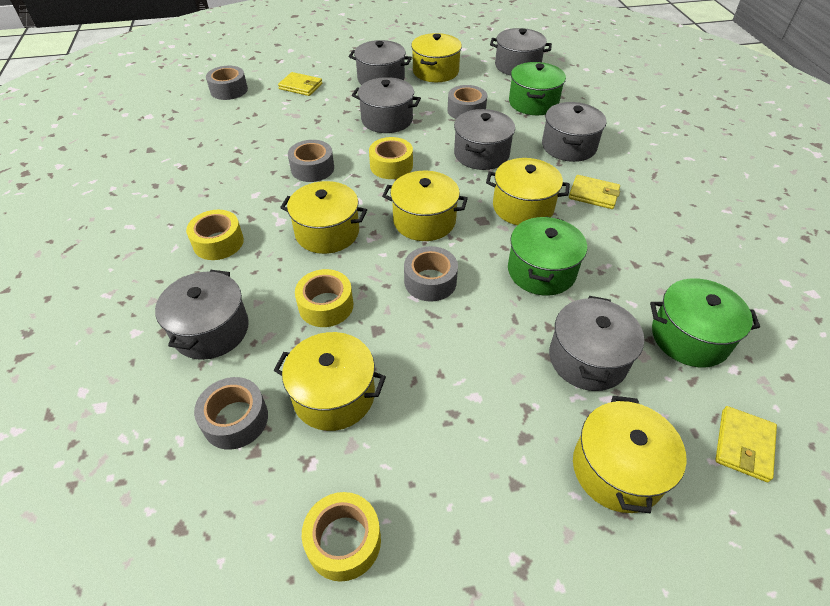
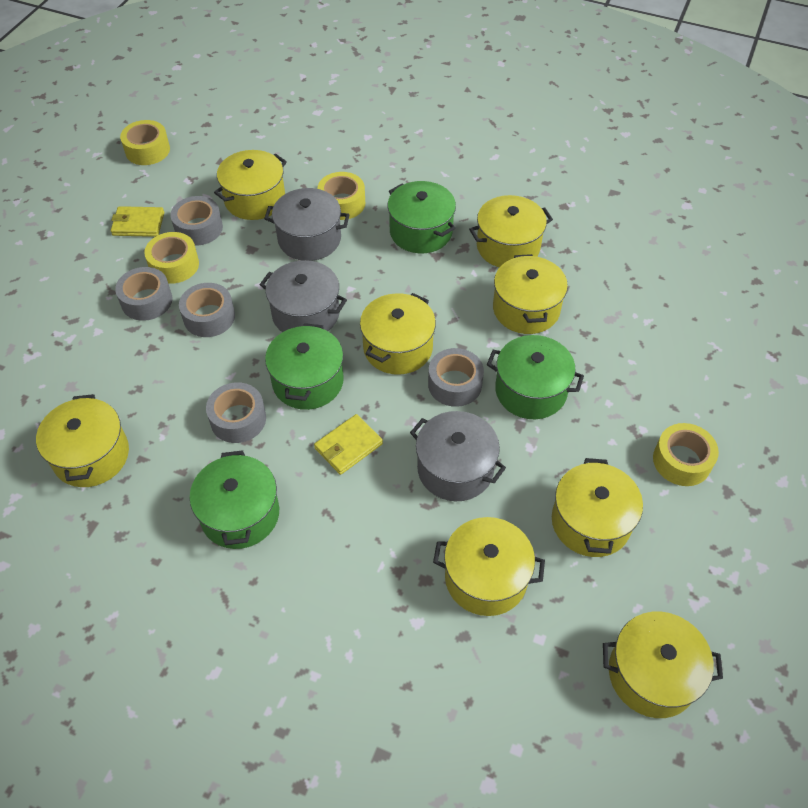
green pot: 3 -> 4
grey pot: 7 -> 3
yellow pot: 6 -> 8
yellow wallet: 3 -> 2

